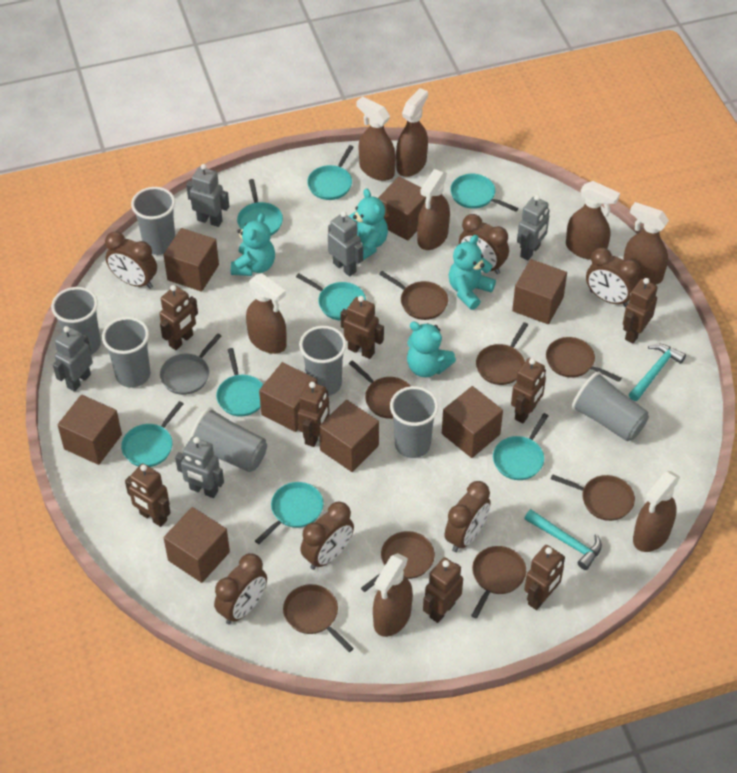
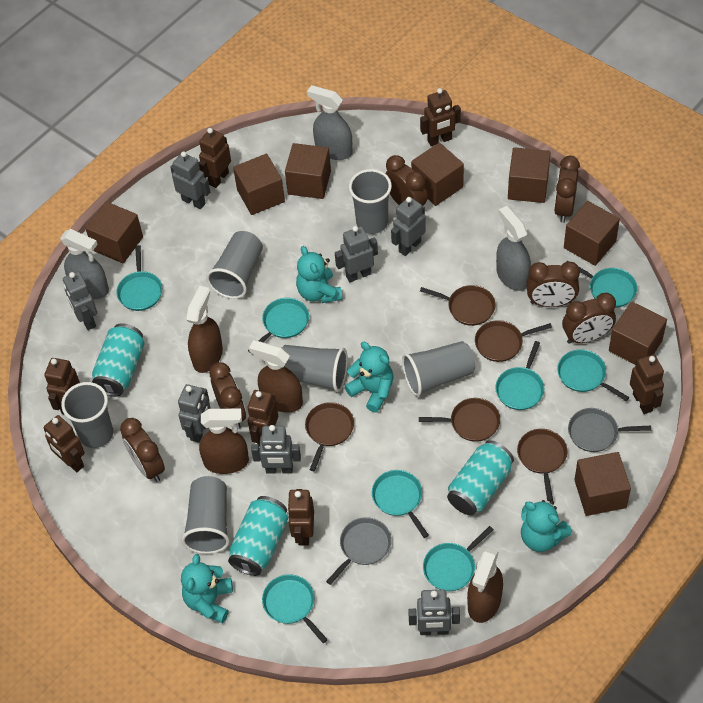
brown pan: 8 -> 5
brown robot: 8 -> 7
brown spray bottle: 8 -> 4
grey cup: 7 -> 6
grey pan: 1 -> 2
grey robot: 5 -> 7
grey spray bottle: 0 -> 3
turquoise can: 0 -> 3
turquoise hammer: 2 -> 0

